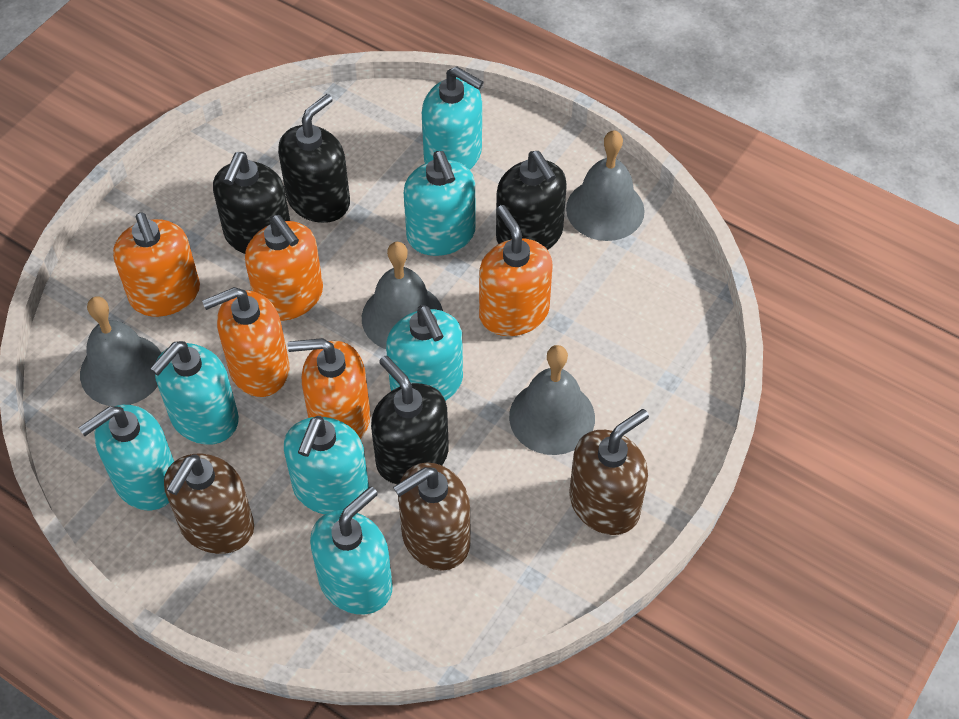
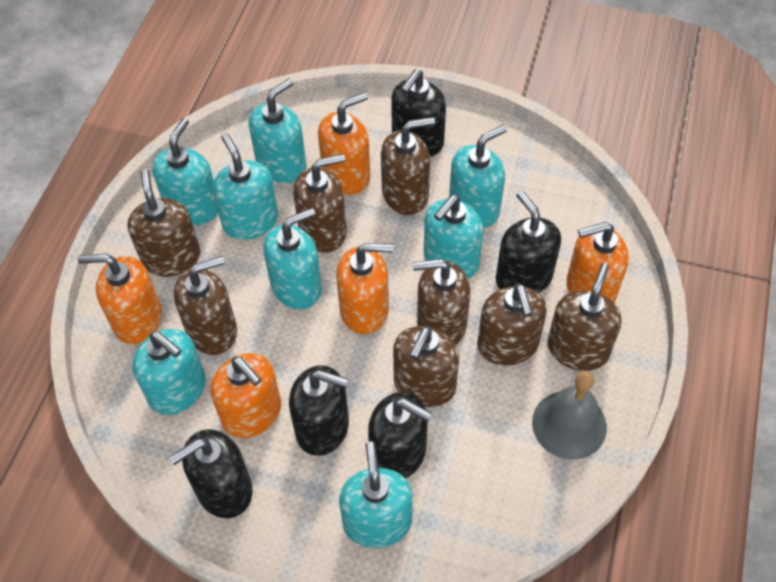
black soap dispenser: 4 -> 5
brown soap dispenser: 3 -> 8
grey bell: 4 -> 1
turquoise soap dispenser: 7 -> 8

